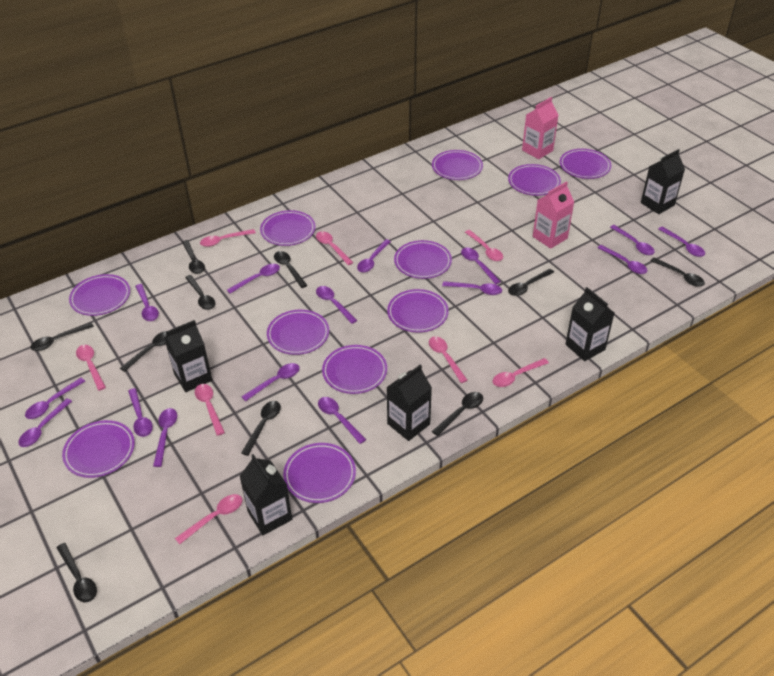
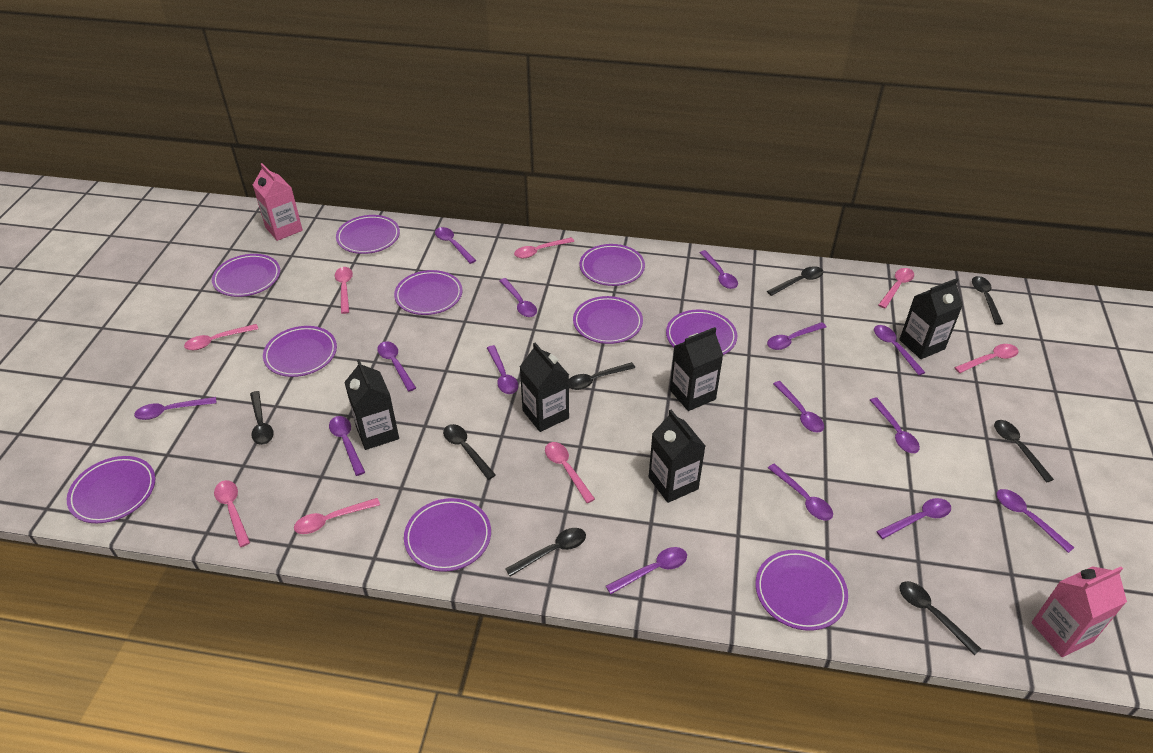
black spoon: 10 -> 8
purple plate: 11 -> 10

